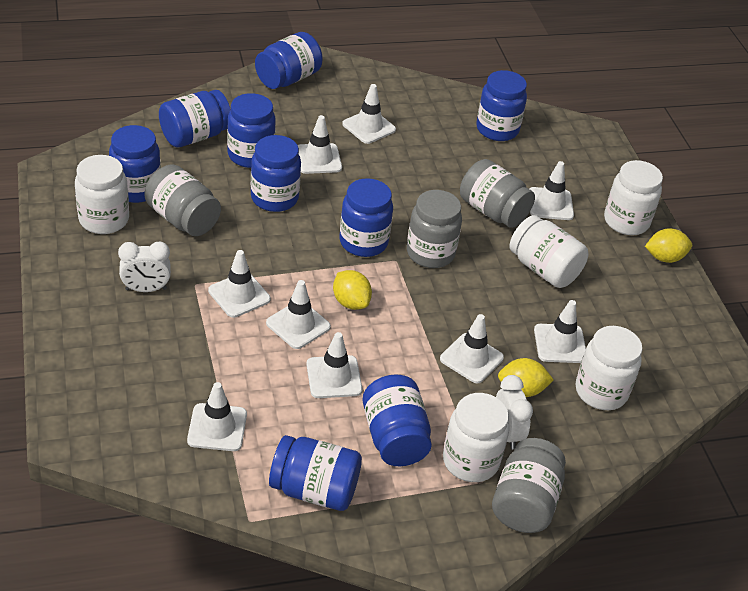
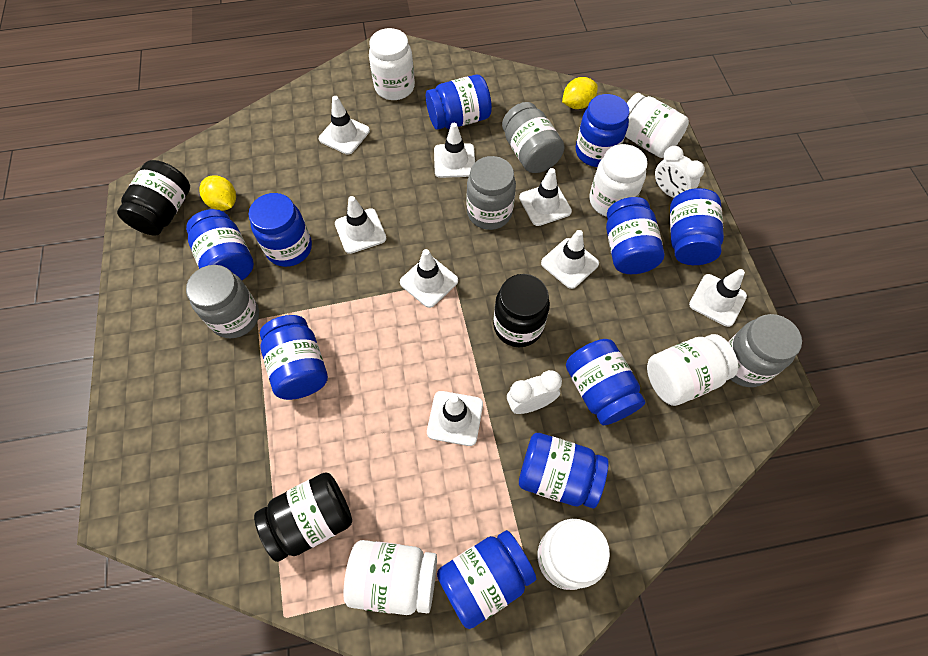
black jar: 0 -> 3
blue jar: 9 -> 10
white jar: 5 -> 6
white traffic cone: 9 -> 8
yellow lemon: 3 -> 2

